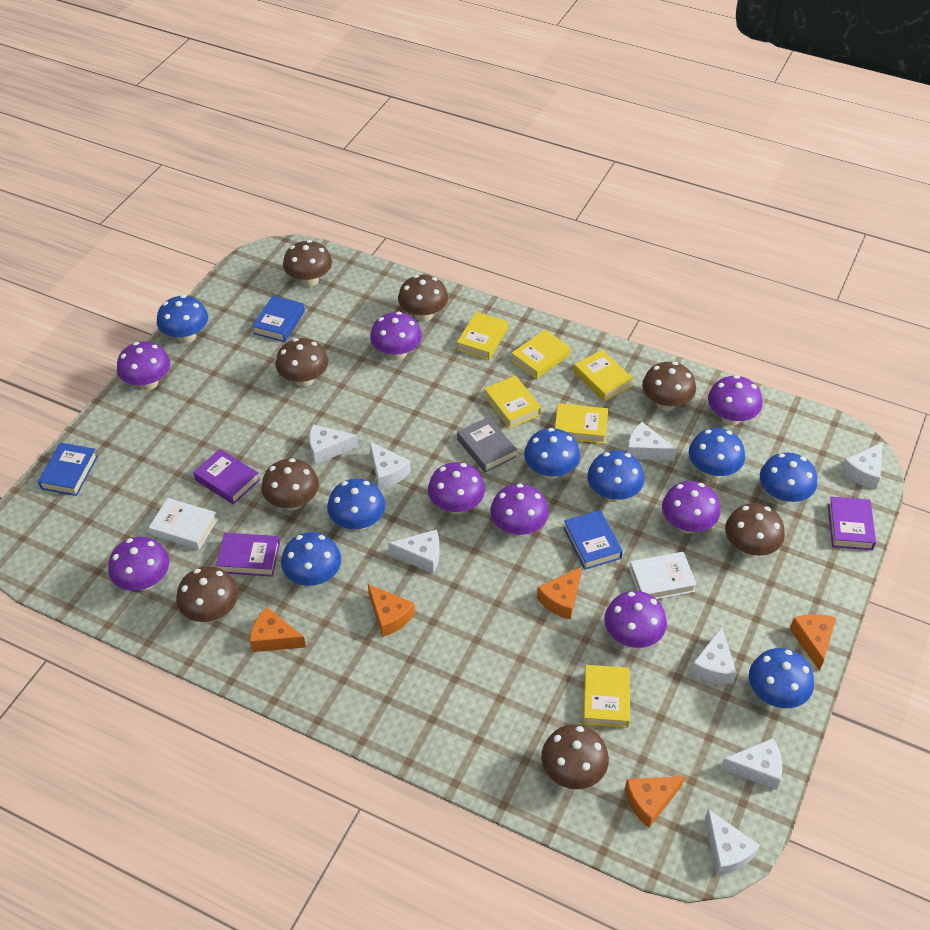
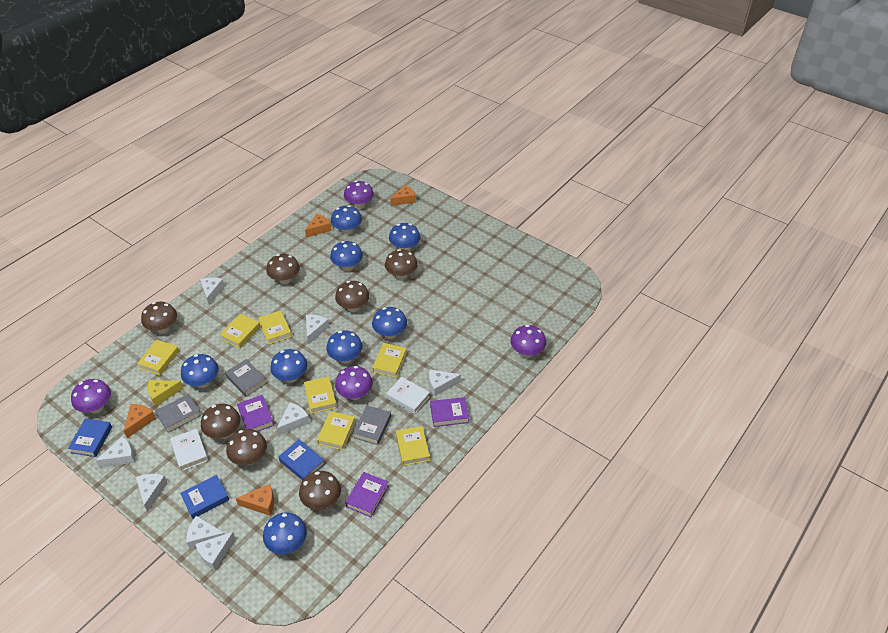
brown mushroom: 8 -> 7
grey book: 1 -> 3
orange cheese: 5 -> 4
purple mushroom: 8 -> 4
yellow book: 6 -> 7
yellow cheese: 0 -> 1

